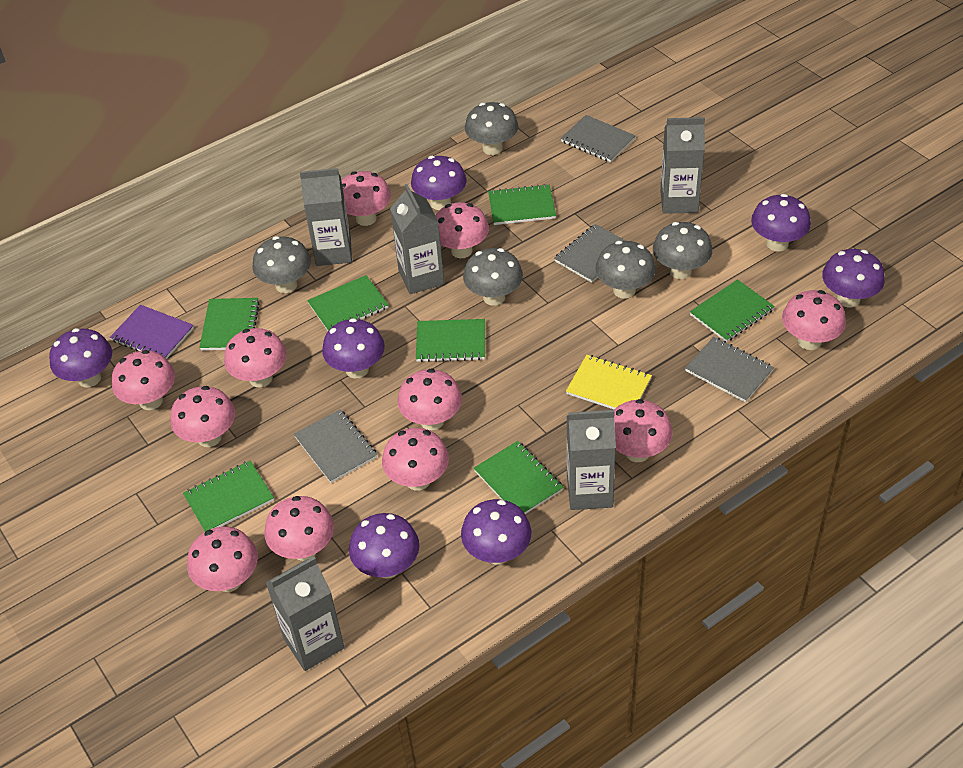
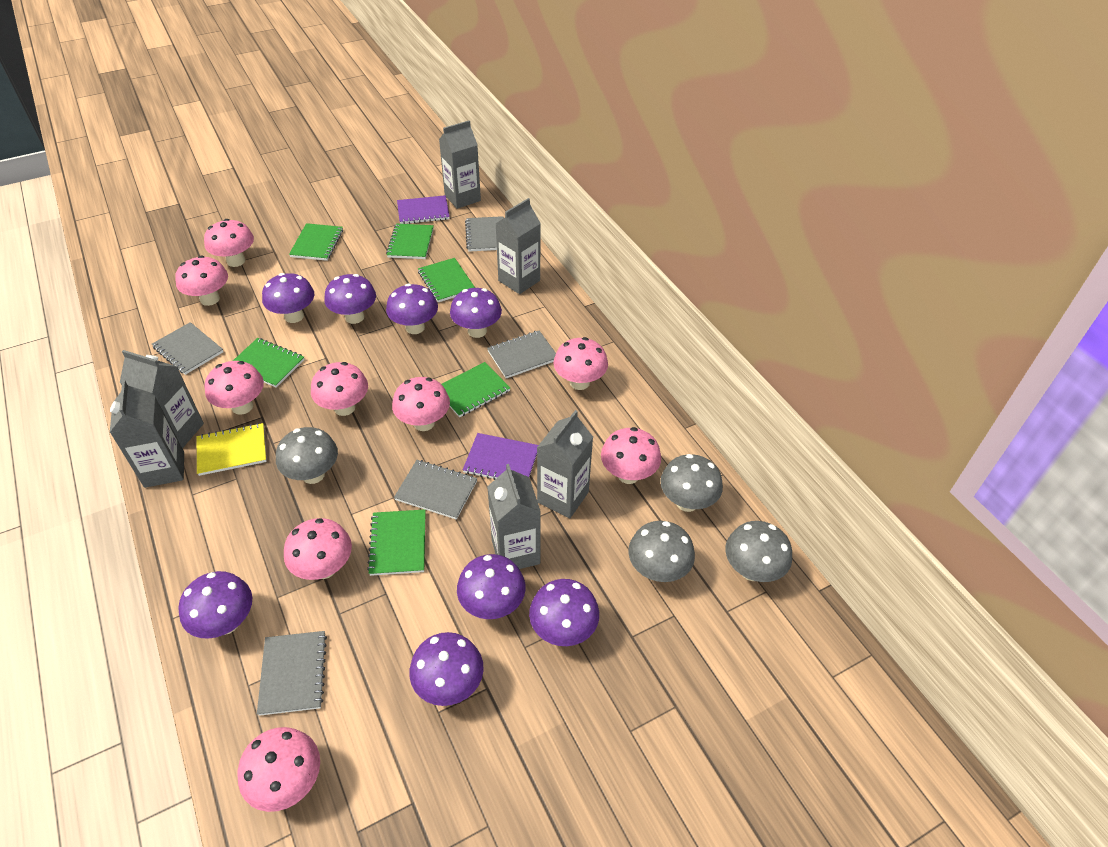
green notebook: 7 -> 6
grey carton: 5 -> 6
grey mushroom: 5 -> 4
grey notebook: 4 -> 5
pink mushroom: 11 -> 9
purple mushroom: 7 -> 8
purple notebook: 1 -> 2

